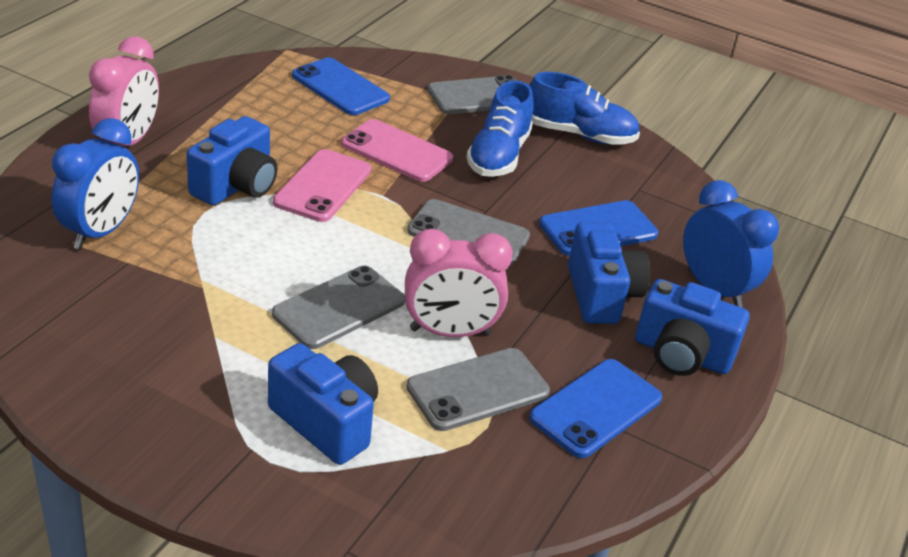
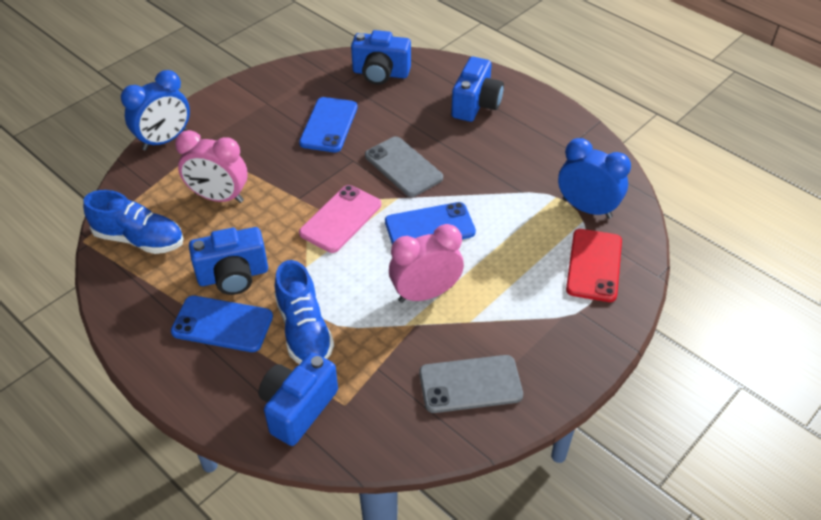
grey phone: 4 -> 2
pink phone: 2 -> 1
red phone: 0 -> 1

